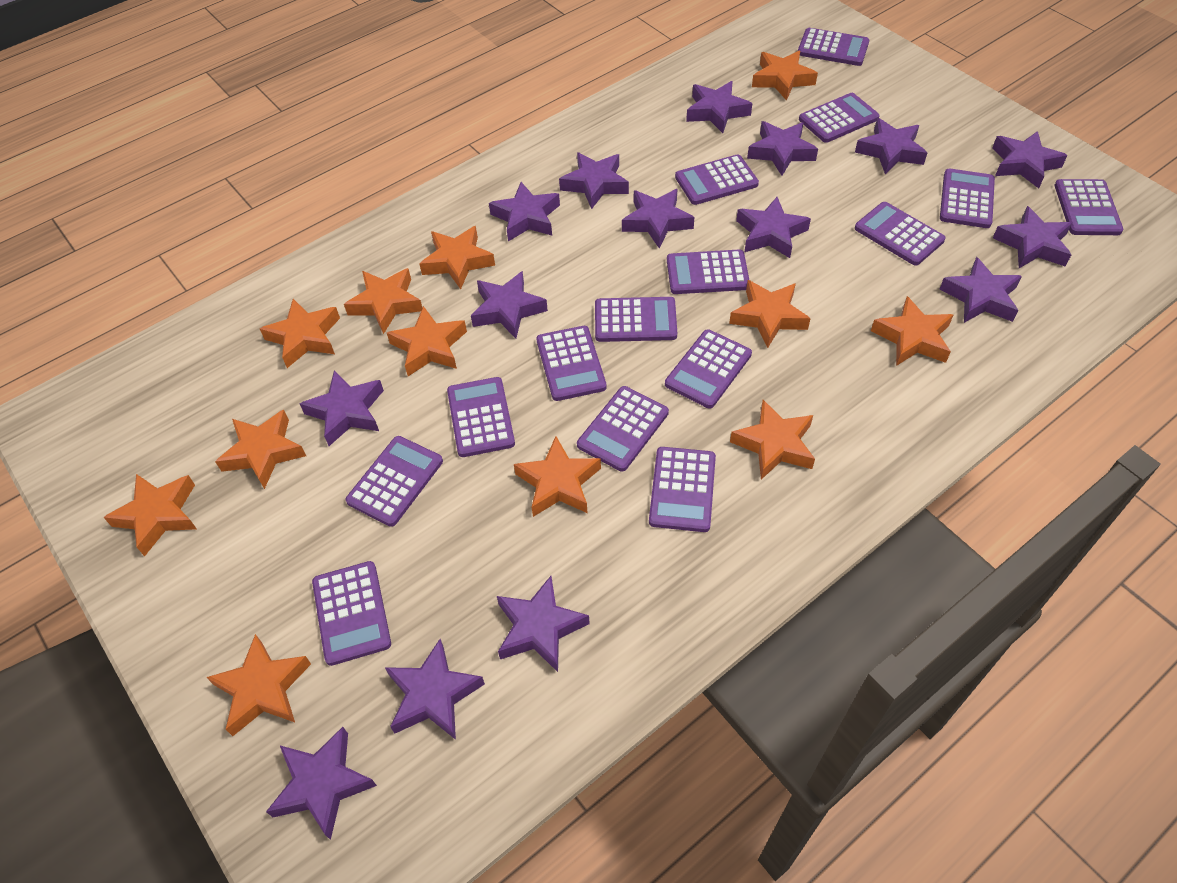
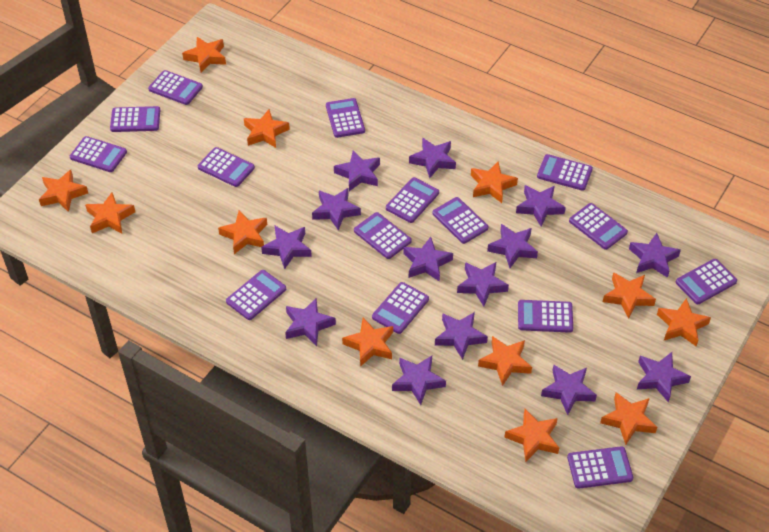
purple star: 15 -> 14

